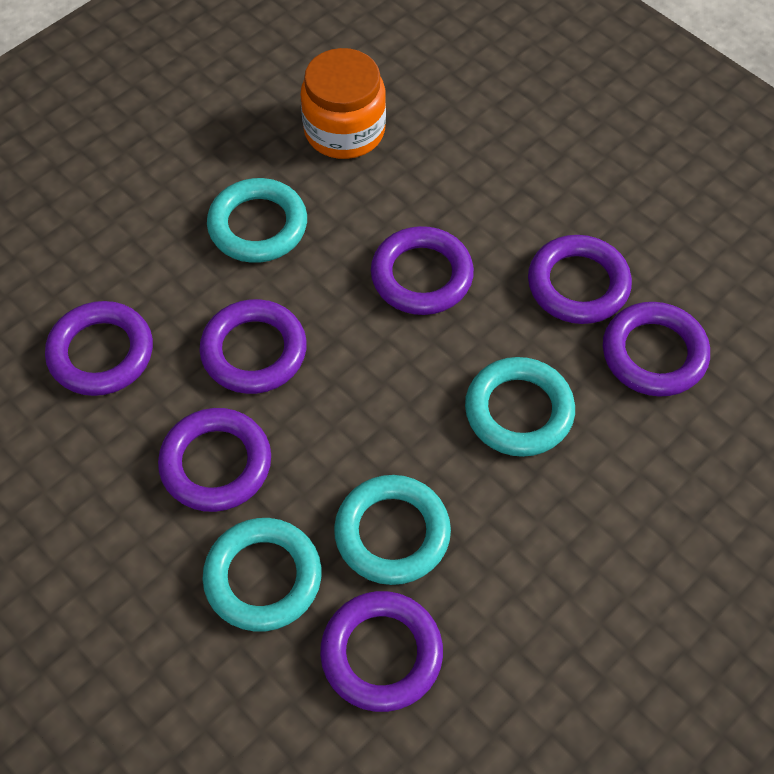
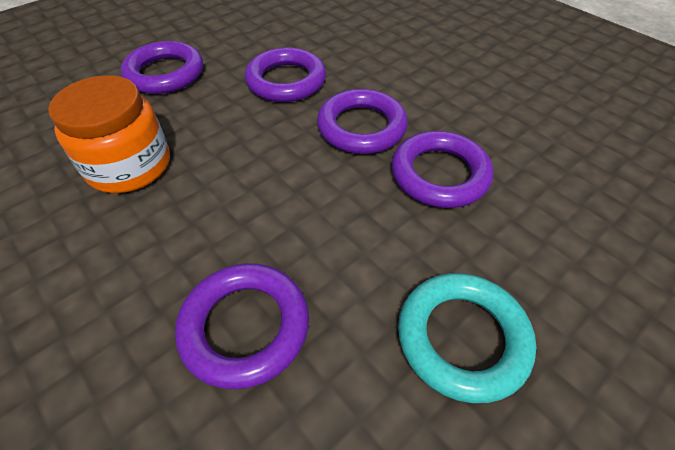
purple ring: 7 -> 5
turquoise ring: 4 -> 1

